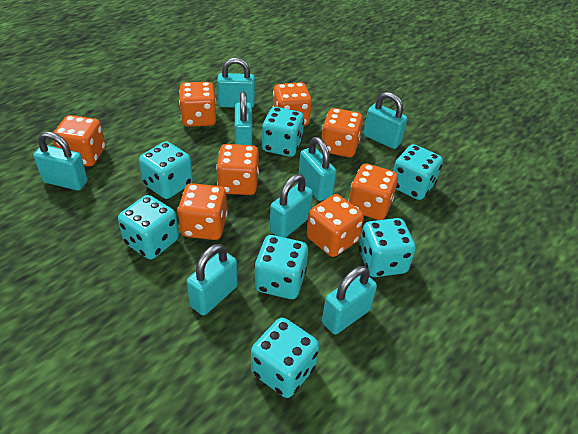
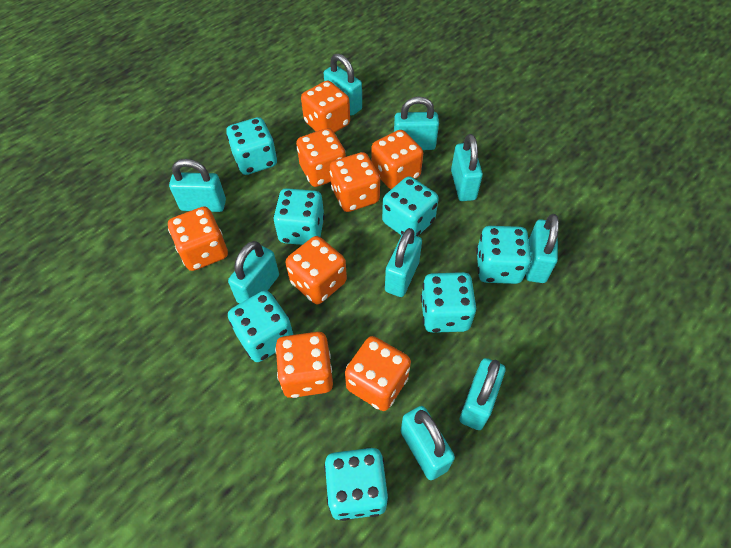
turquoise padlock: 8 -> 9

